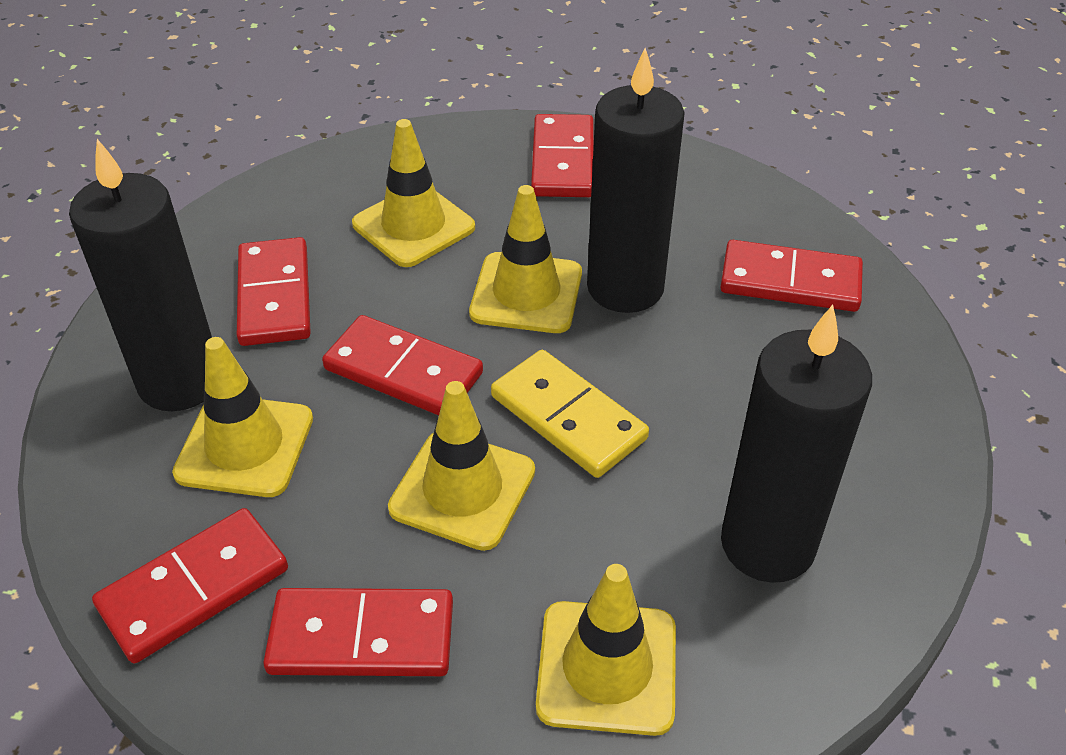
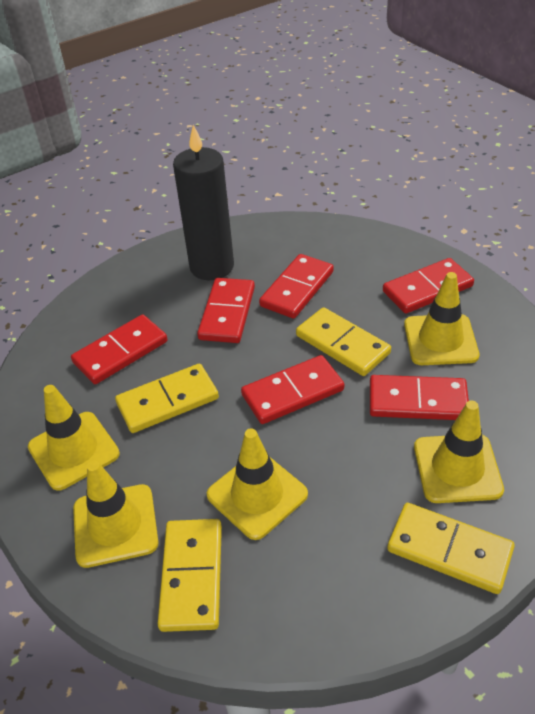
black candle: 3 -> 1
yellow domino: 1 -> 4

